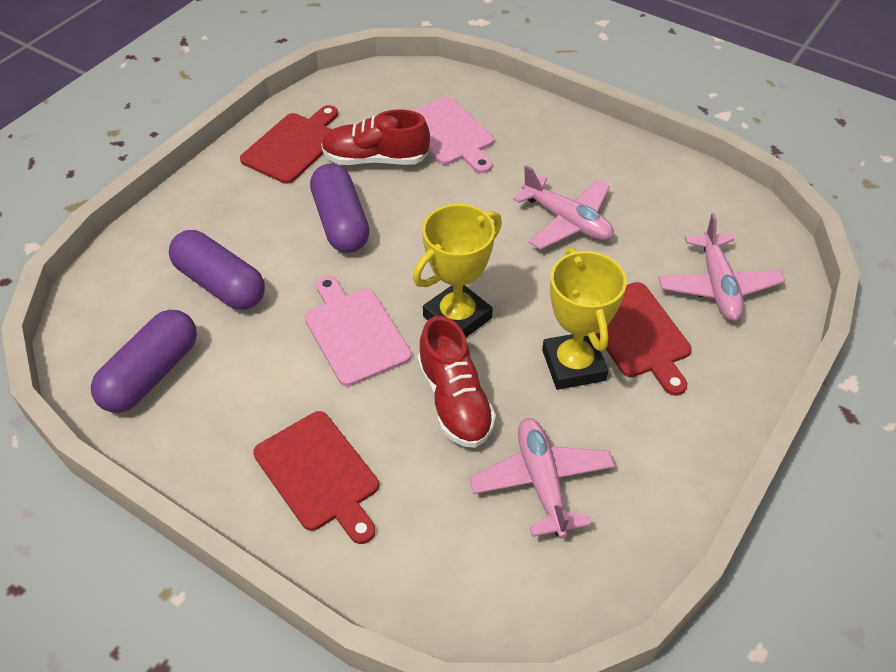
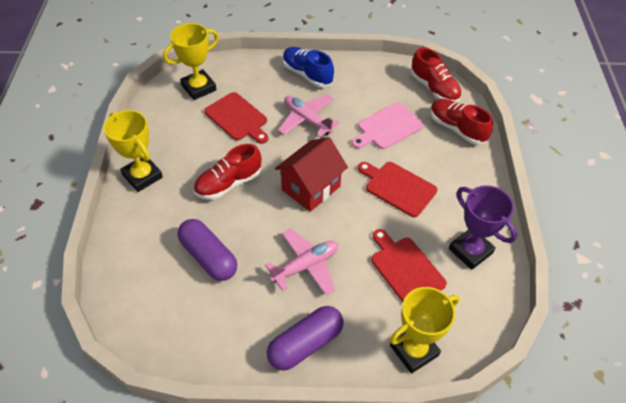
blue shoe: 0 -> 1
pink cutting board: 2 -> 1
pink plane: 3 -> 2
purple capsule: 3 -> 2
purple trophy: 0 -> 1
red house: 0 -> 1
red shoe: 2 -> 3
yellow trophy: 2 -> 3

